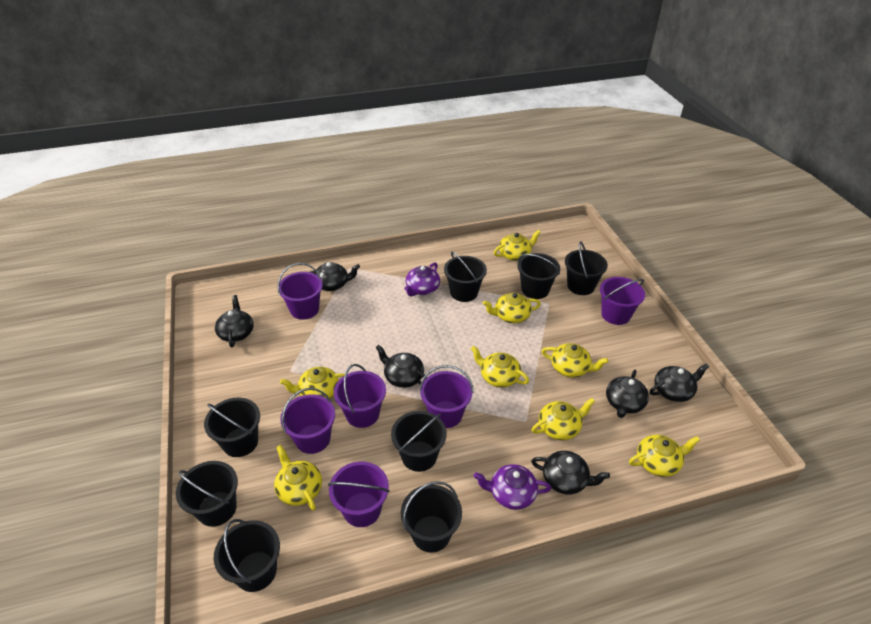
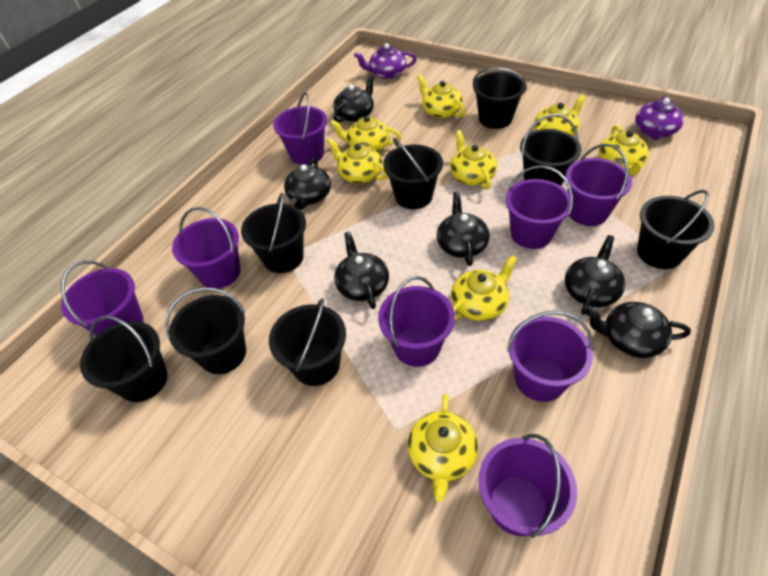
purple bucket: 6 -> 8

